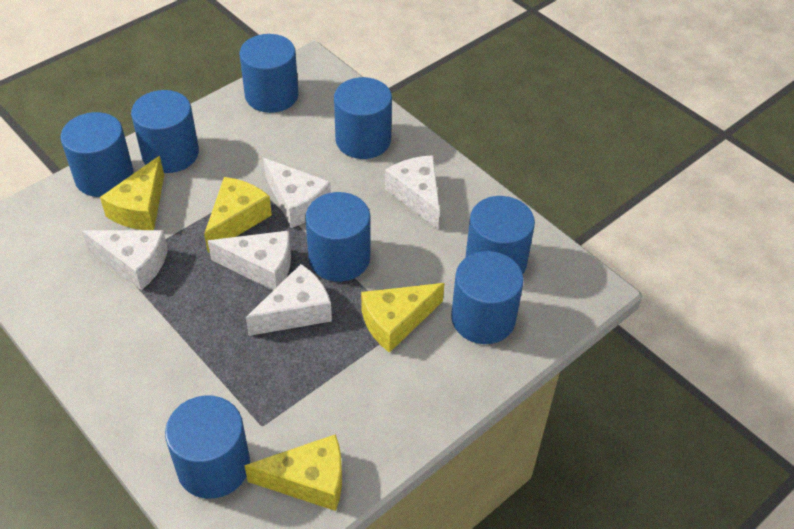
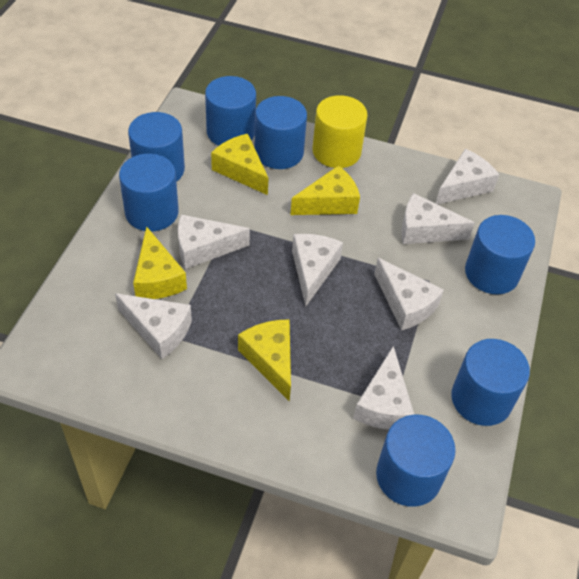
blue cylinder: 8 -> 7
white cheese: 5 -> 7
yellow cylinder: 0 -> 1

